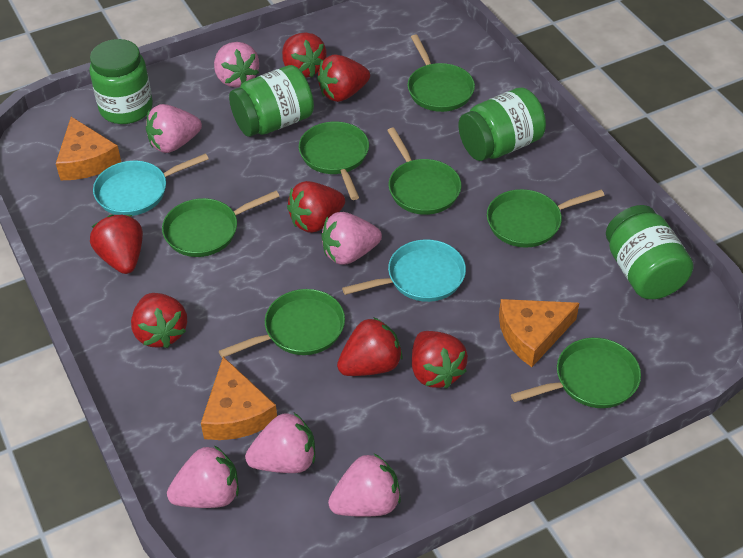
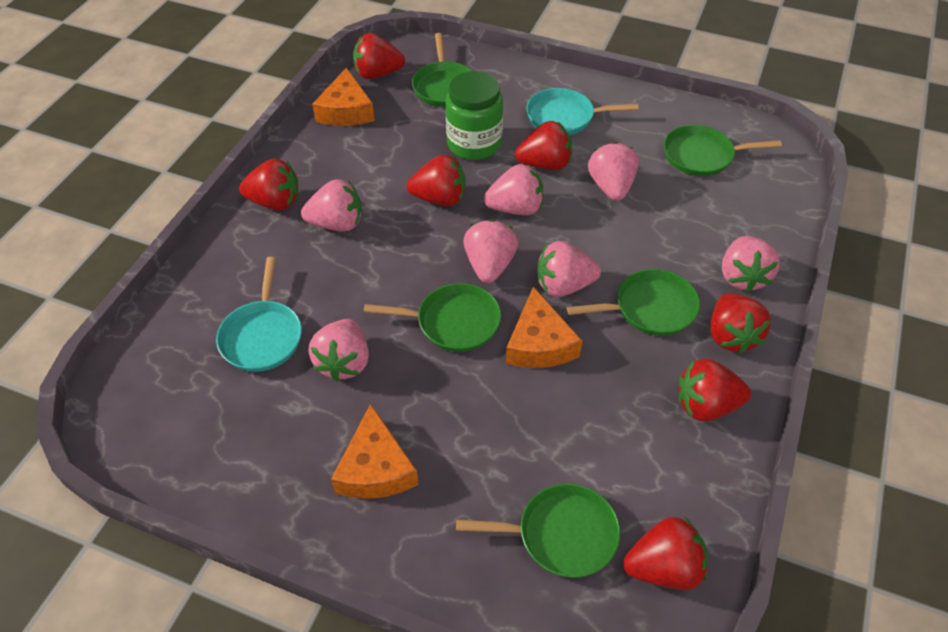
green jar: 4 -> 1
green pan: 7 -> 5
pink strawberry: 6 -> 7

